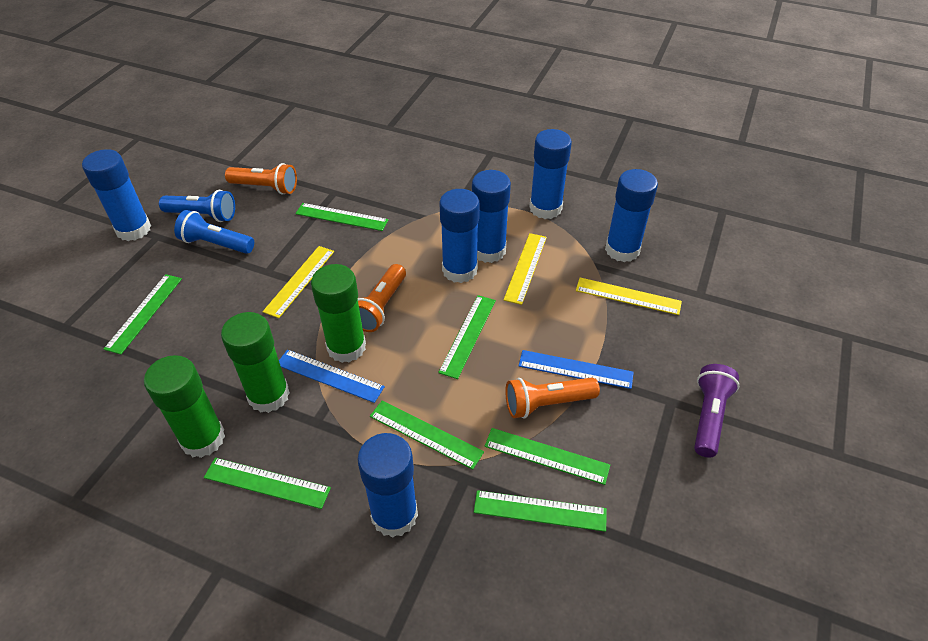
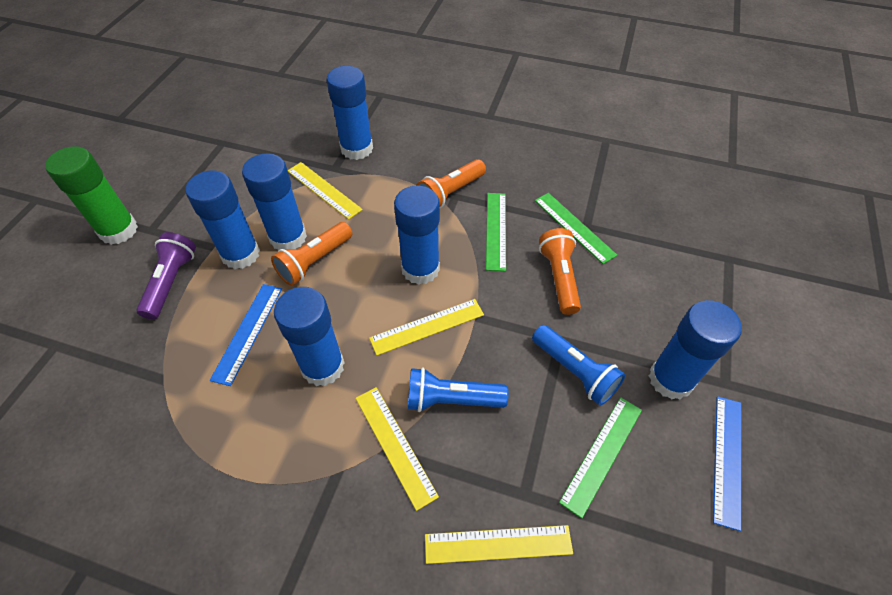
green glue stick: 3 -> 1
green ruler: 7 -> 3
yellow ruler: 3 -> 4

